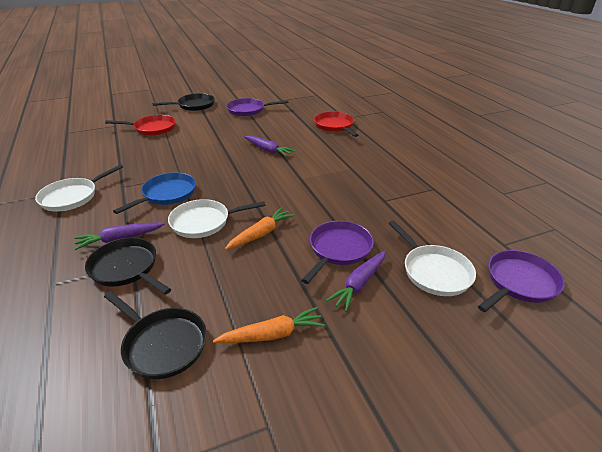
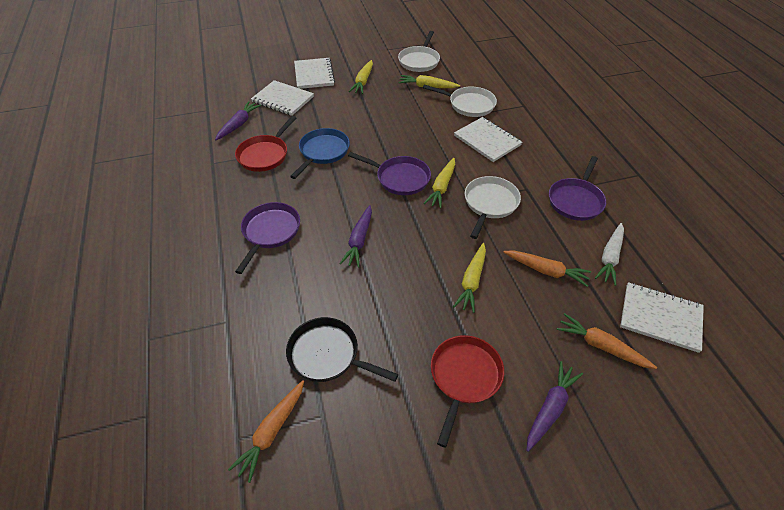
black pan: 3 -> 1
orange carrot: 2 -> 3
white carrot: 0 -> 1
white notebook: 0 -> 4
yellow carrot: 0 -> 4

